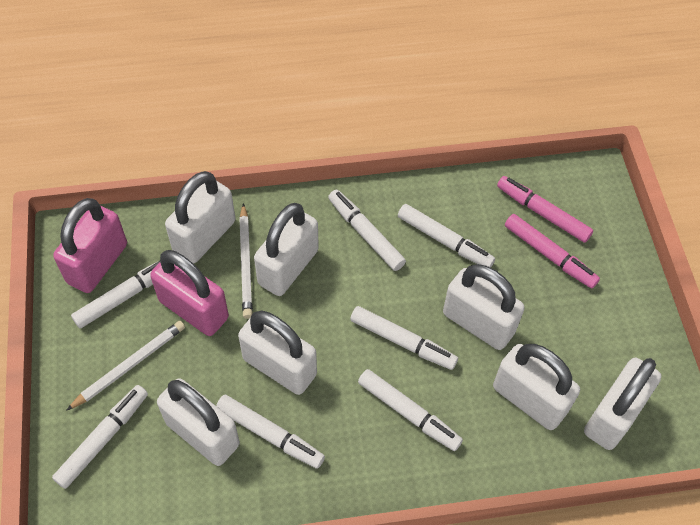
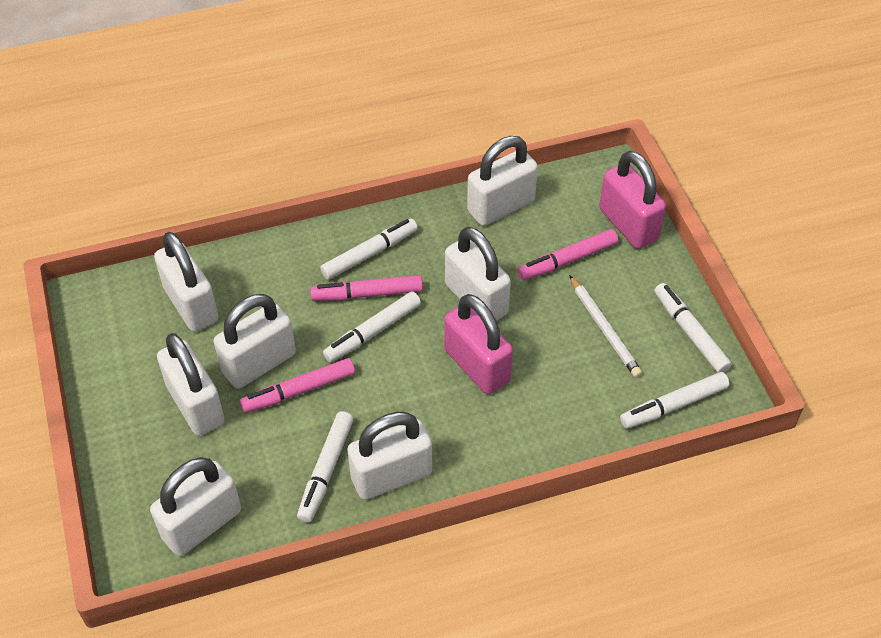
pink marker: 2 -> 3
white marker: 7 -> 5
white pencil: 2 -> 1

